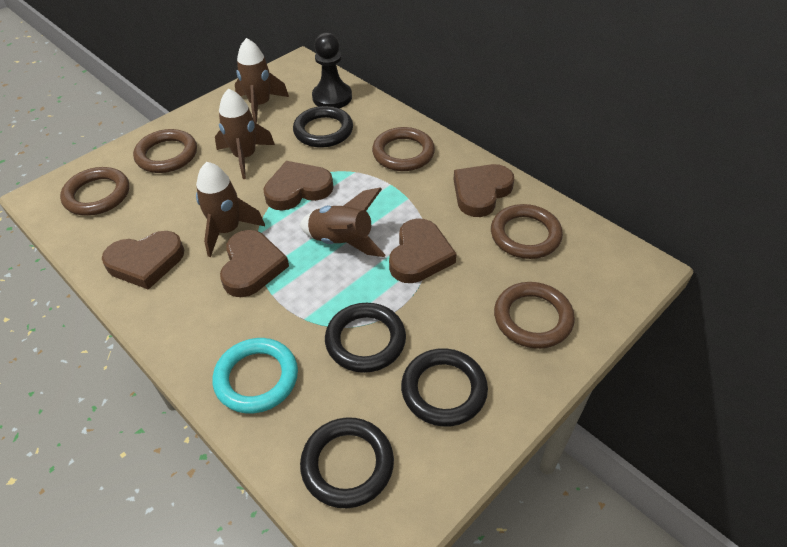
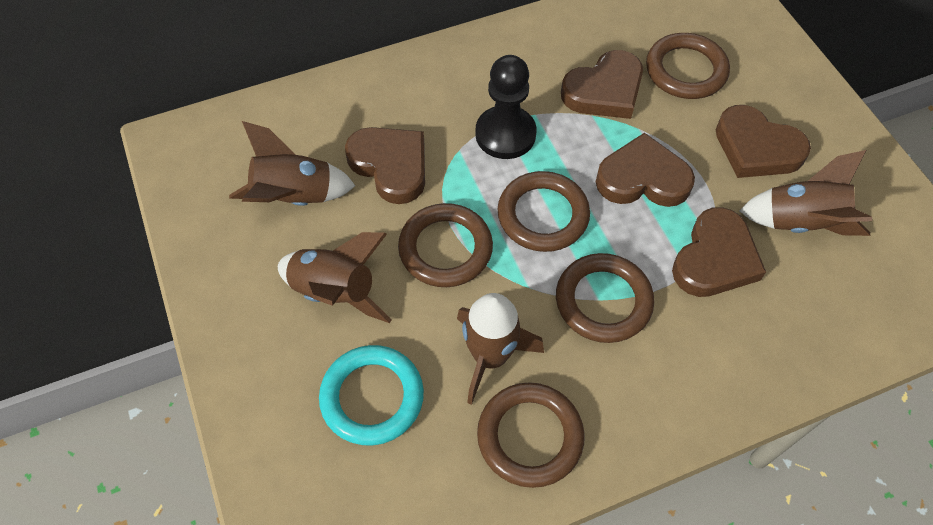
black ring: 4 -> 0

